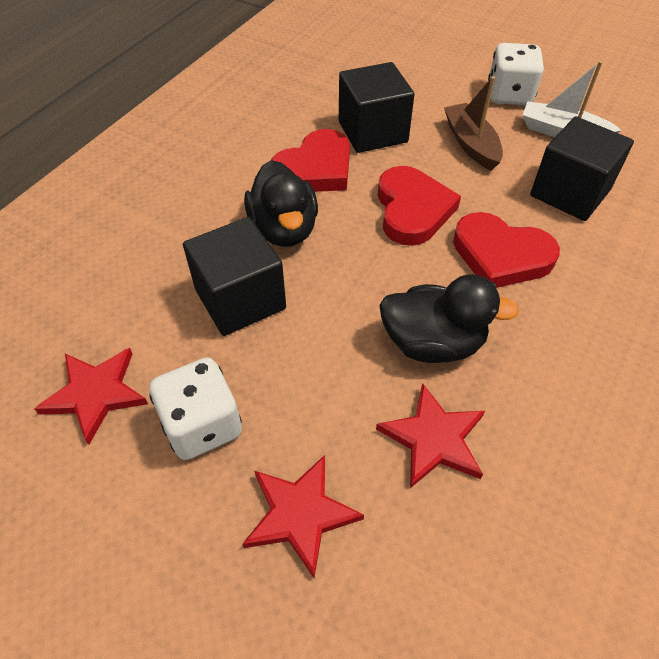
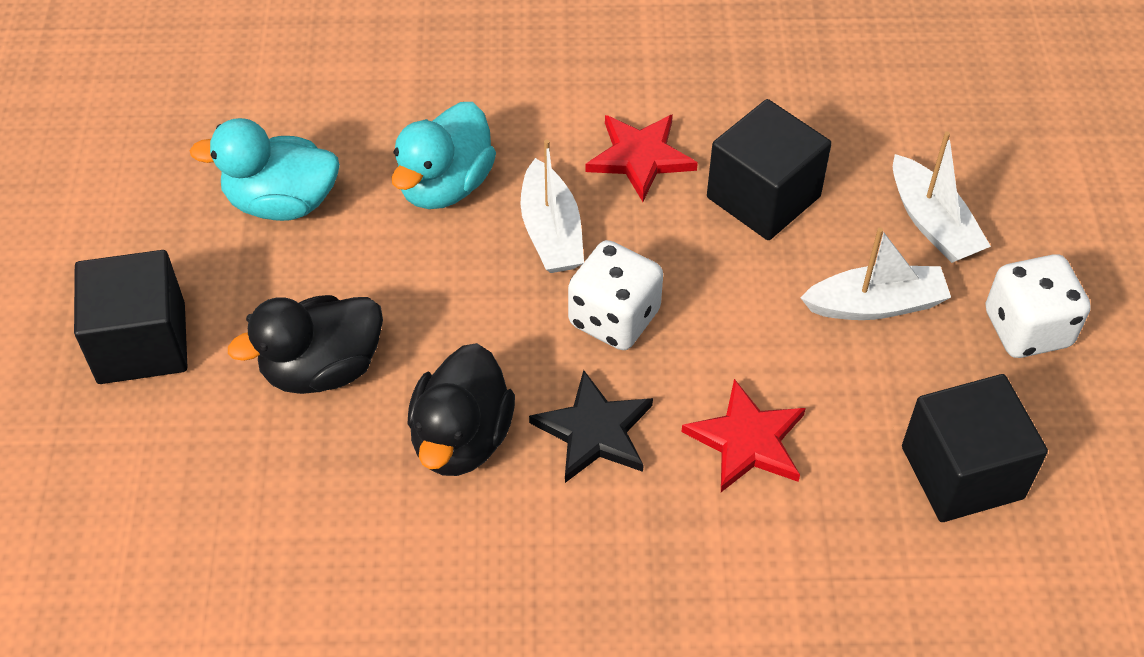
black star: 0 -> 1
brown boat: 1 -> 0
red heart: 3 -> 0
red star: 3 -> 2
turquoise duck: 0 -> 2
white boat: 1 -> 3

